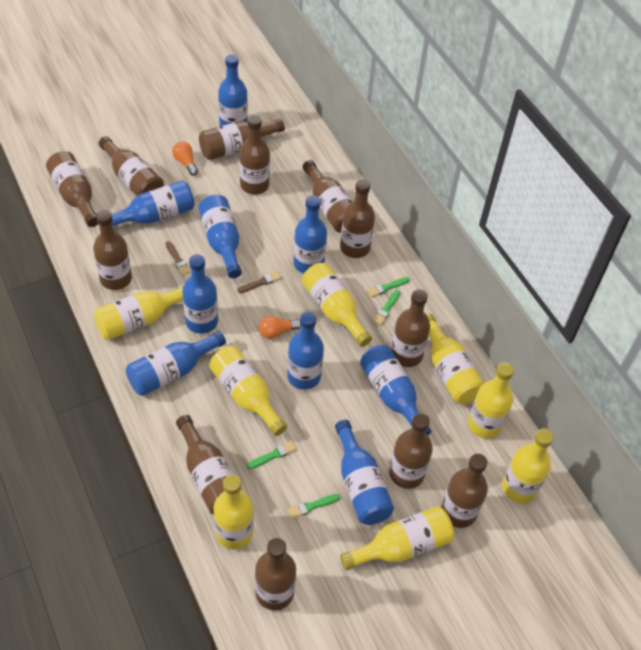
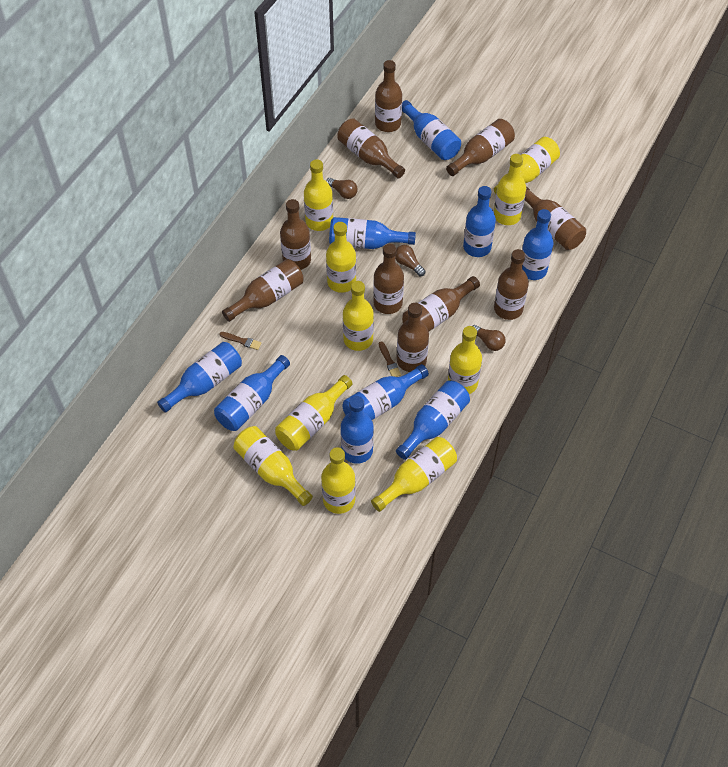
brown bottle: 12 -> 10
brown light bulb: 0 -> 3
green brush: 4 -> 0
orange light bulb: 2 -> 0
yellow bottle: 8 -> 10

